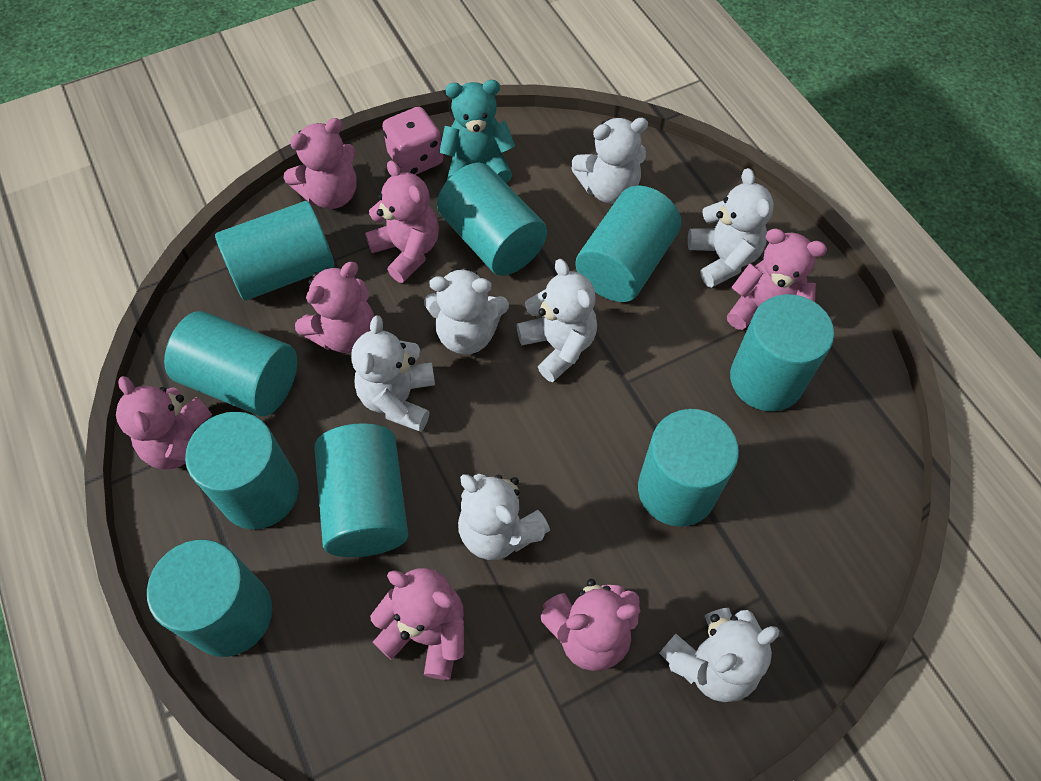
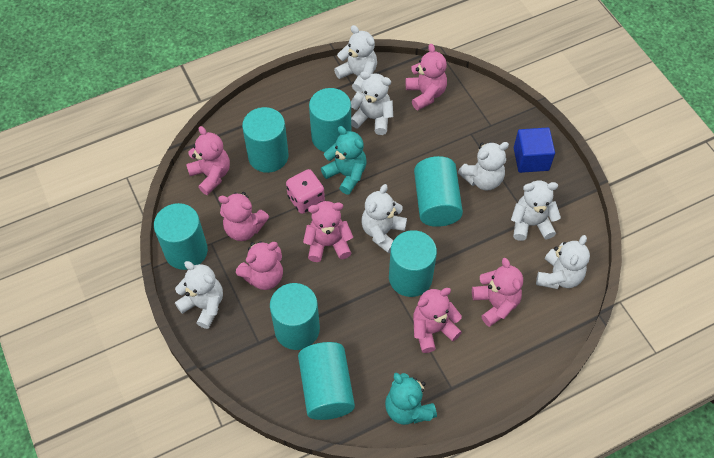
blue cube: 0 -> 1
turquoise cylinder: 9 -> 7
turquoise teddy bear: 1 -> 2

